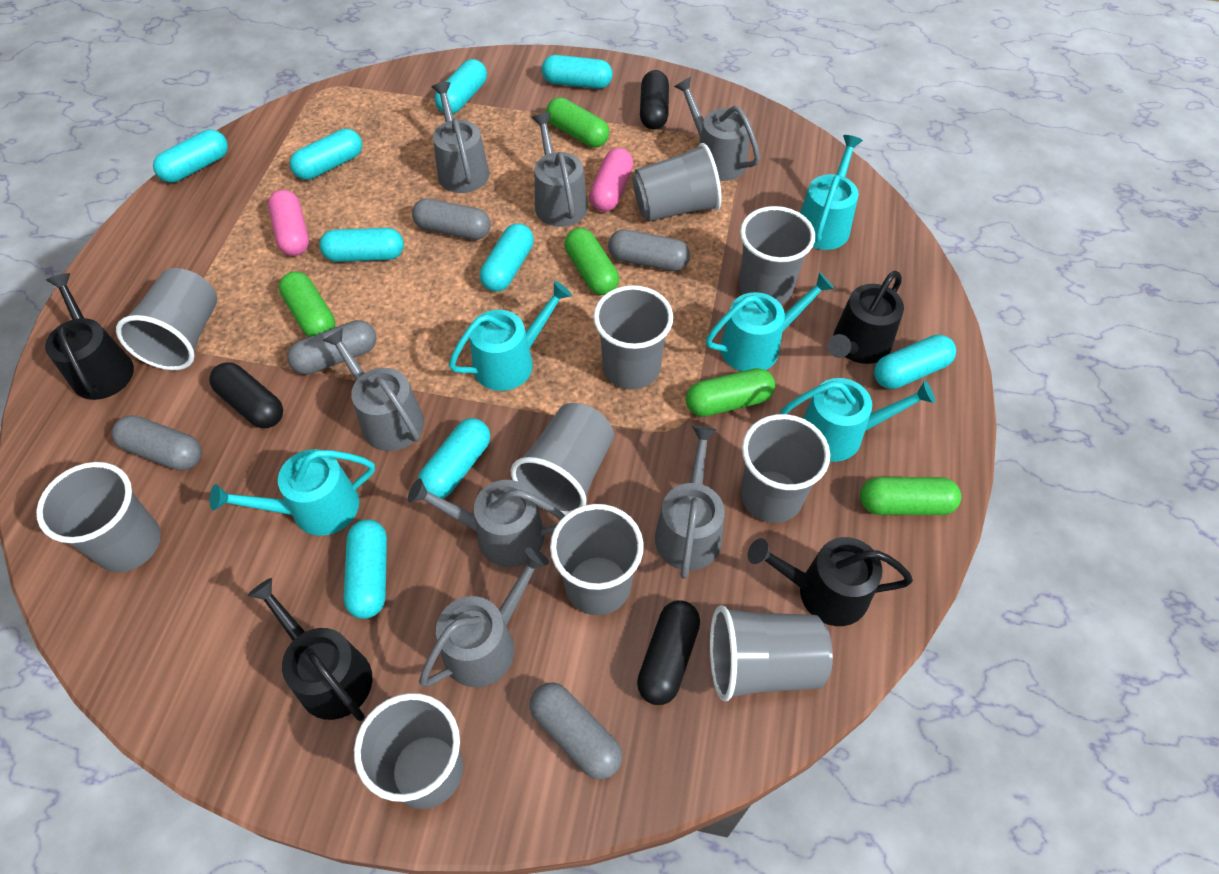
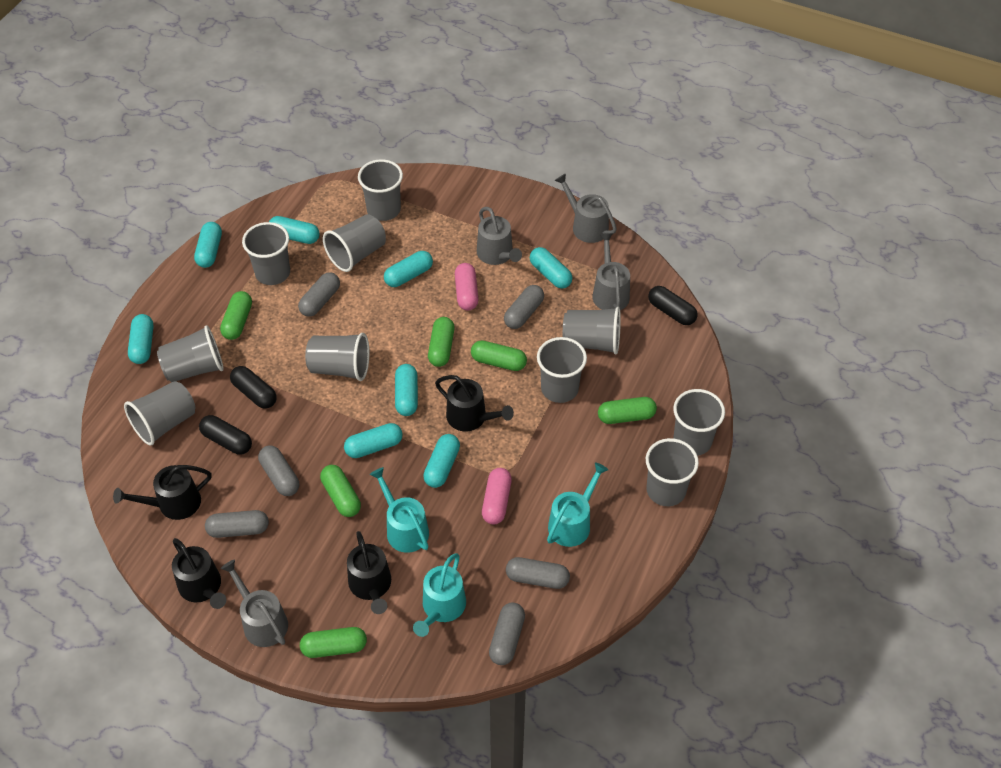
green capsule: 5 -> 6
grey capsule: 5 -> 6
grey watering can: 7 -> 4
turquoise capsule: 9 -> 8
turquoise watering can: 5 -> 3

